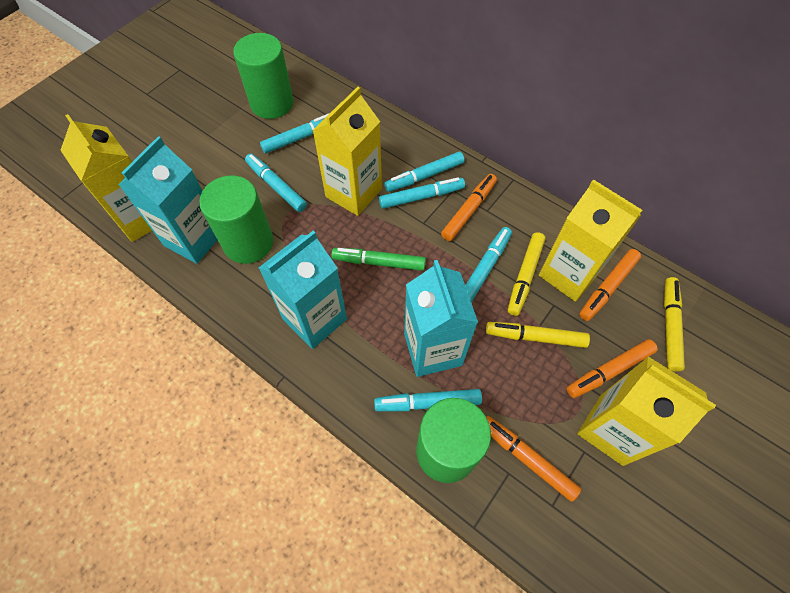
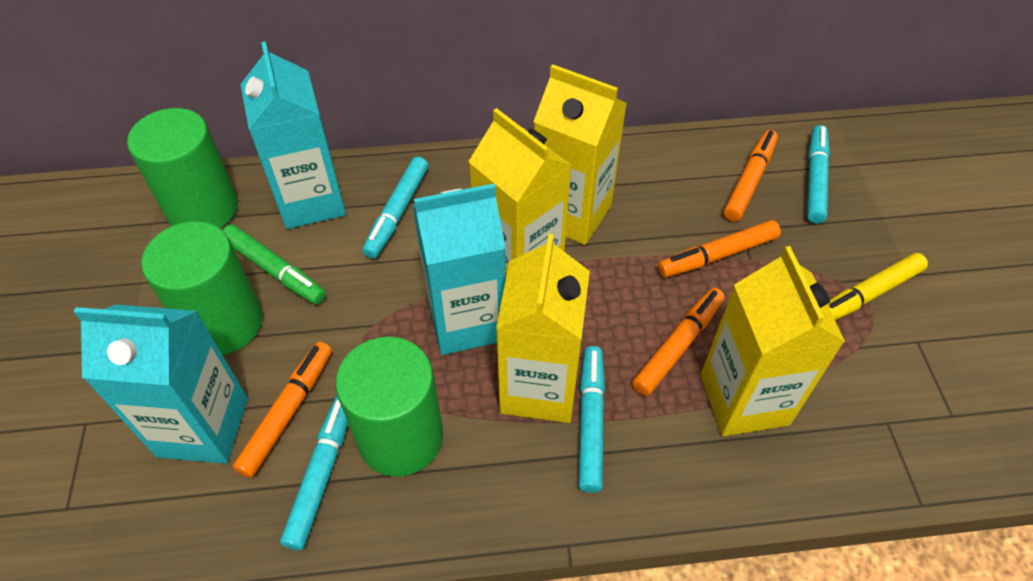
turquoise marker: 6 -> 4
yellow marker: 3 -> 1

